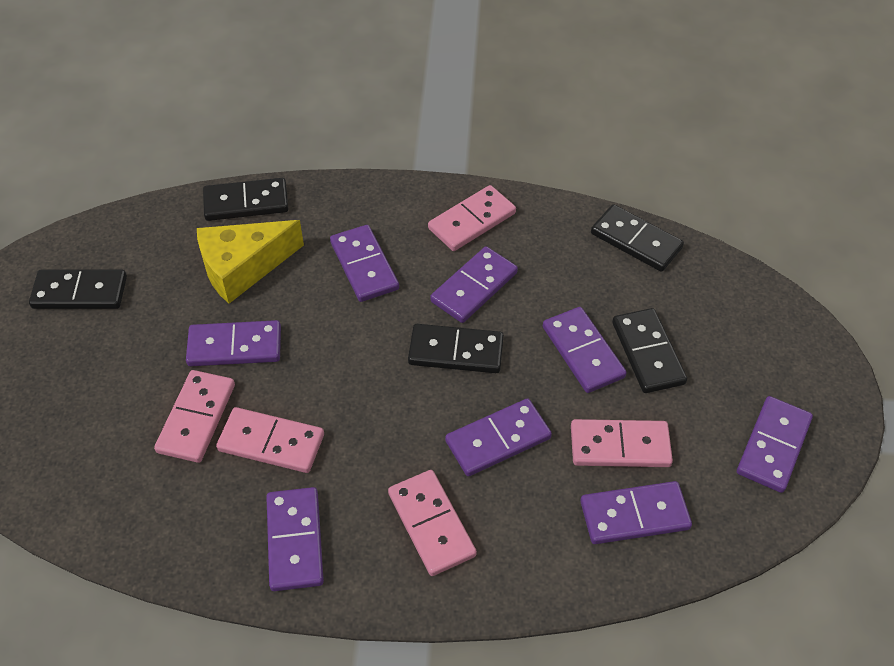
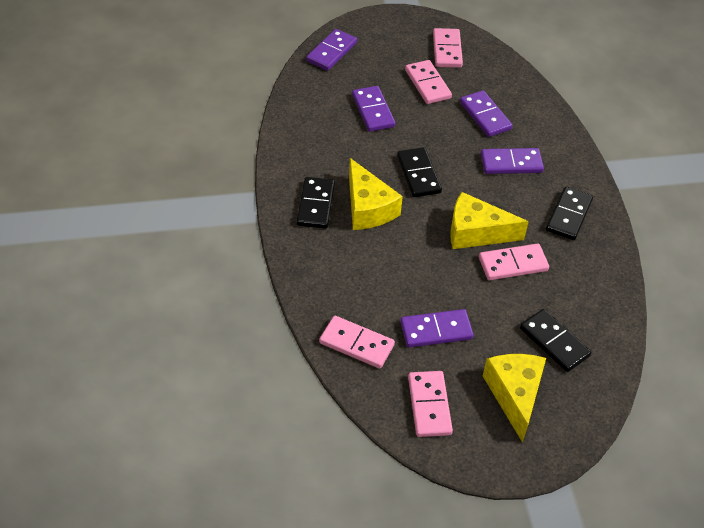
black domino: 5 -> 4
purple domino: 8 -> 5
yellow cheese: 1 -> 3

